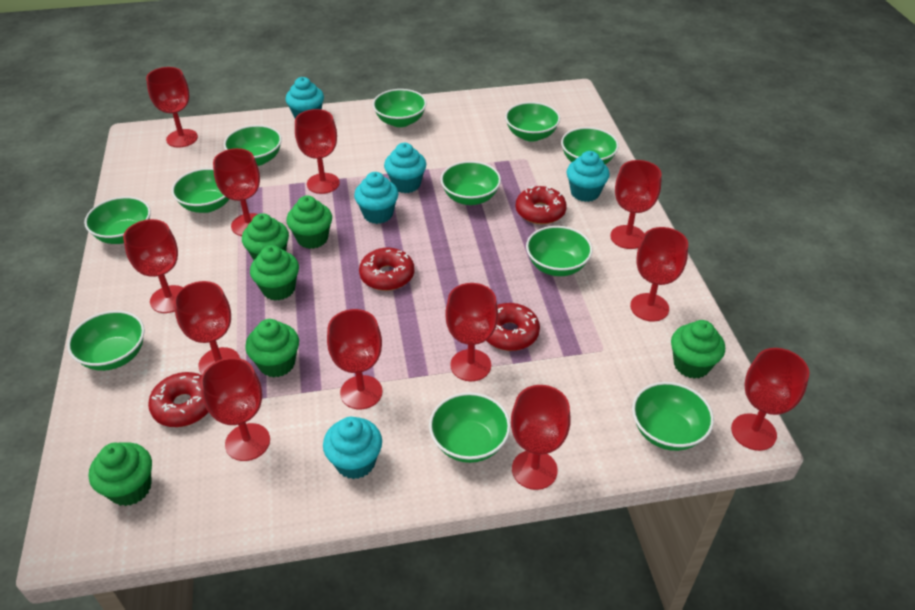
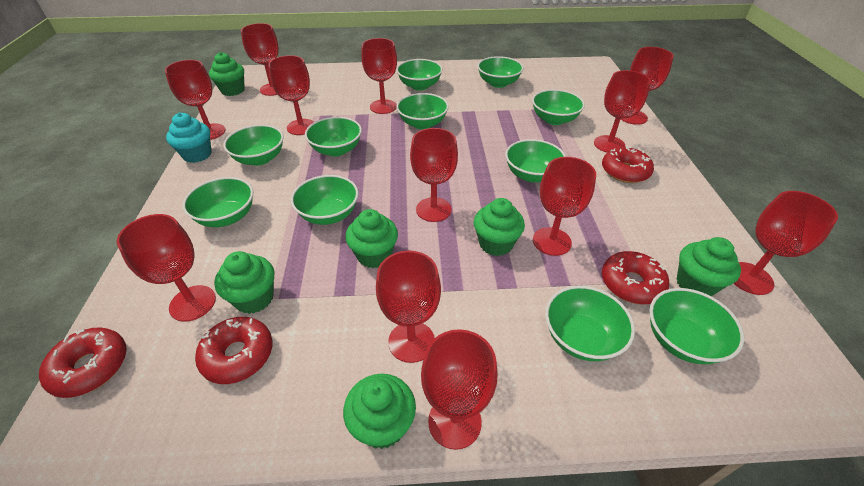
turquoise cupcake: 5 -> 1

